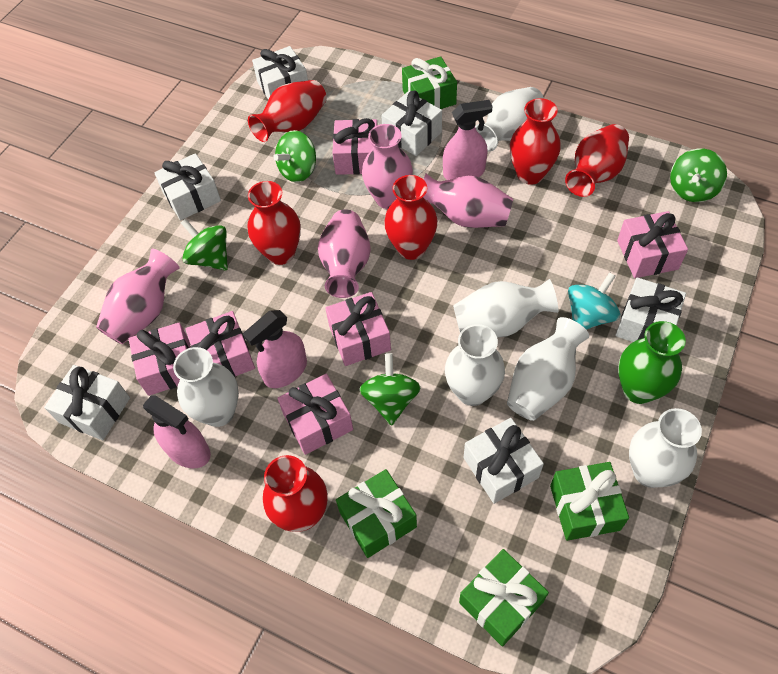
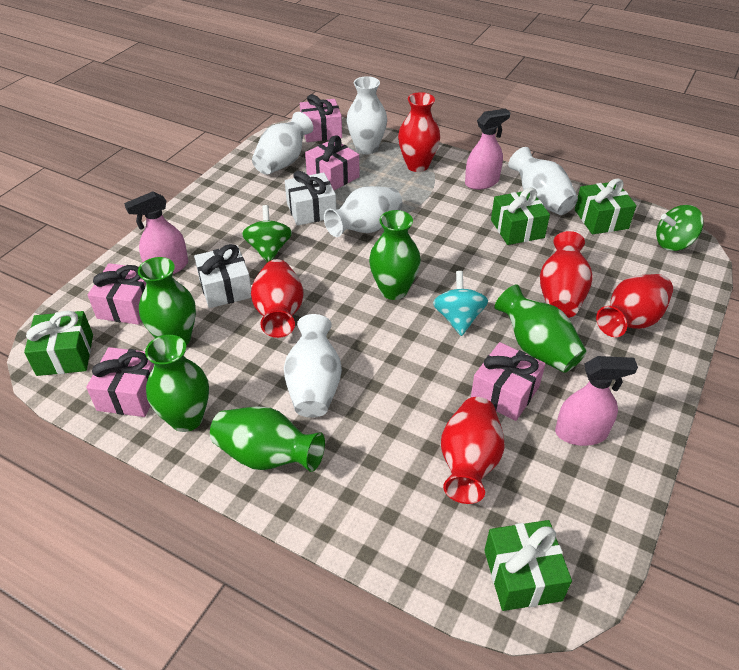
green spinning top: 4 -> 2
green vase: 1 -> 5
pink gift: 6 -> 5
pink vase: 4 -> 0
red vase: 6 -> 5
white gift: 6 -> 2
white vase: 6 -> 5

